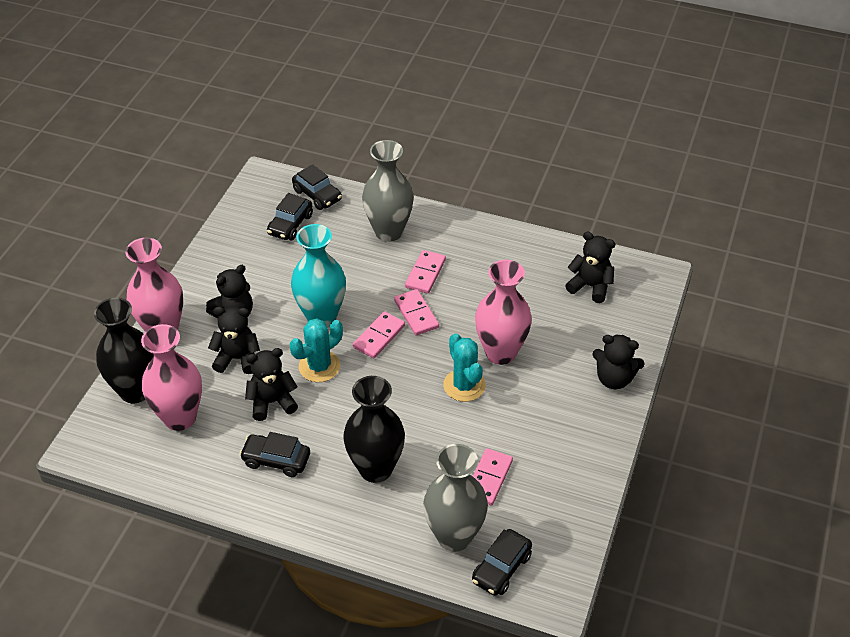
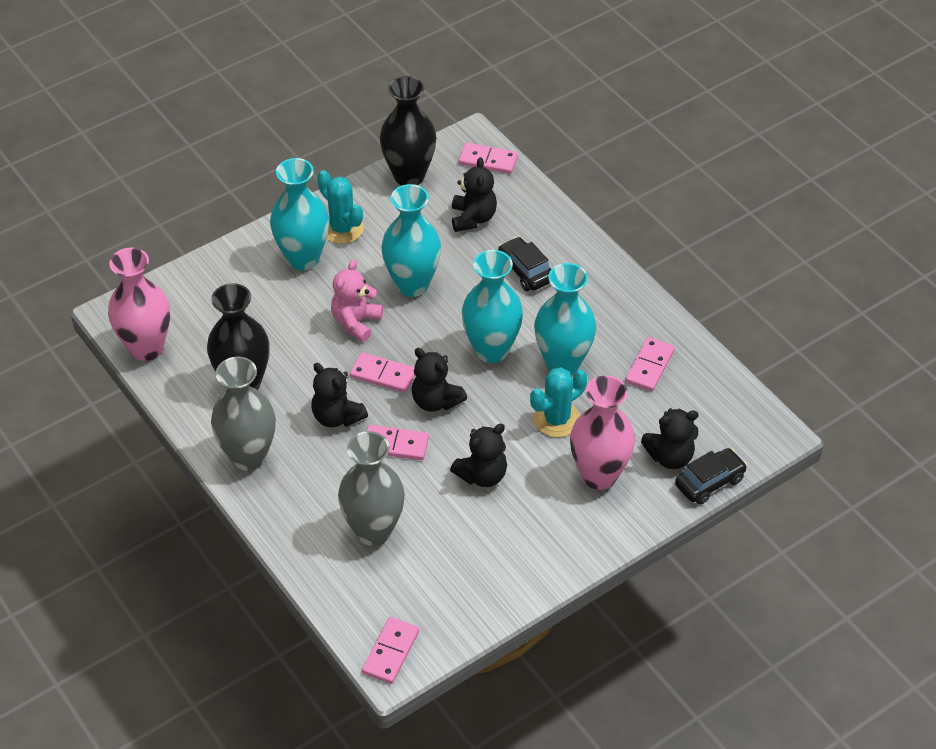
black car: 4 -> 2
pink domino: 4 -> 5
pink teddy bear: 0 -> 1
pink vase: 3 -> 2
turquoise vase: 1 -> 4

